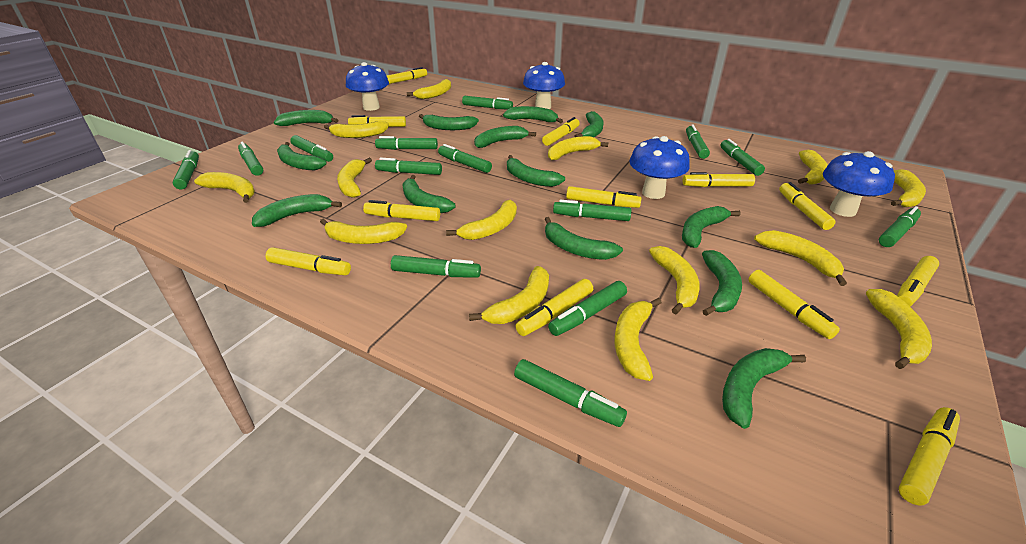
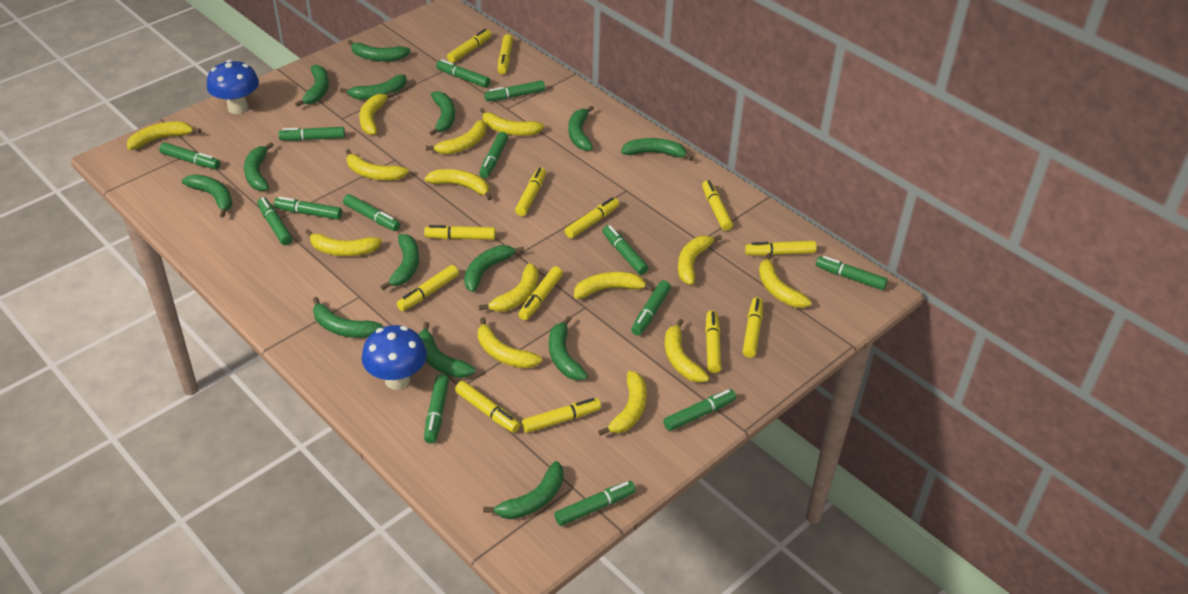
blue mushroom: 4 -> 2
green banana: 13 -> 14
yellow marker: 12 -> 13

